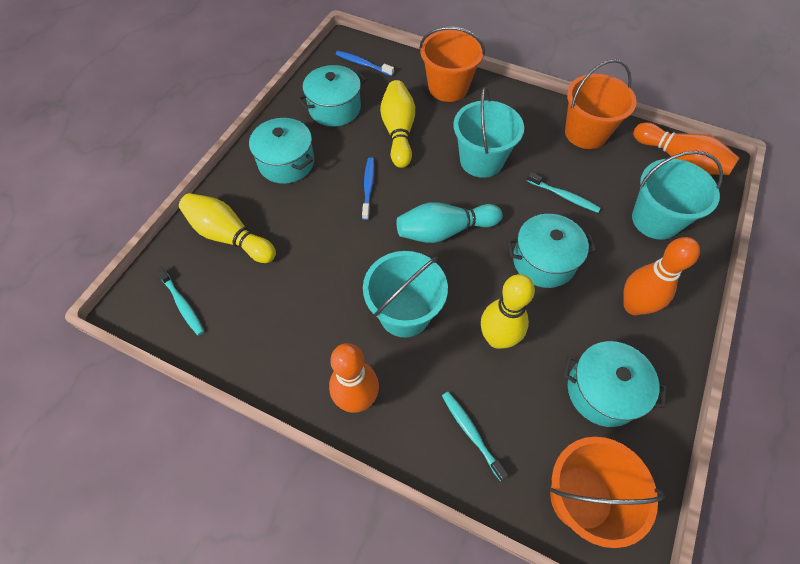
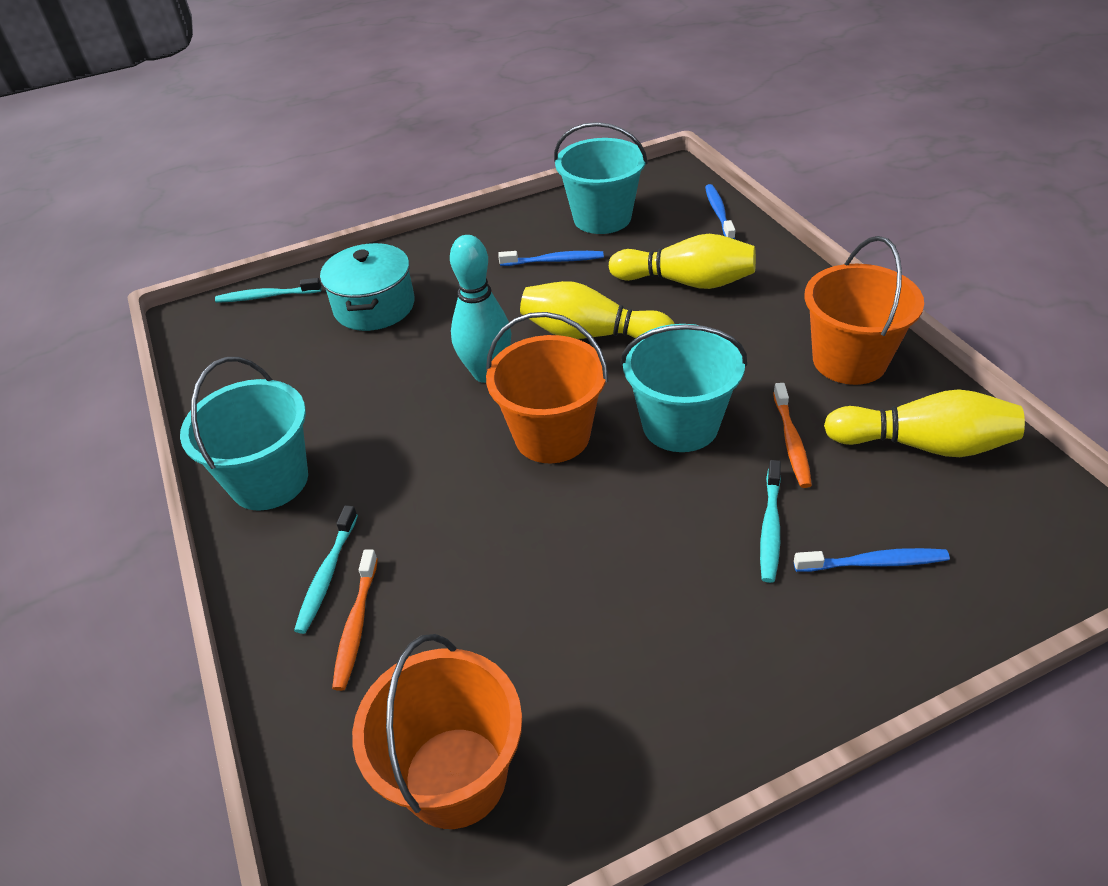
blue toothbrush: 2 -> 3
orange bowling pin: 3 -> 0
orange toothbrush: 0 -> 2
turquoise pot: 4 -> 1

